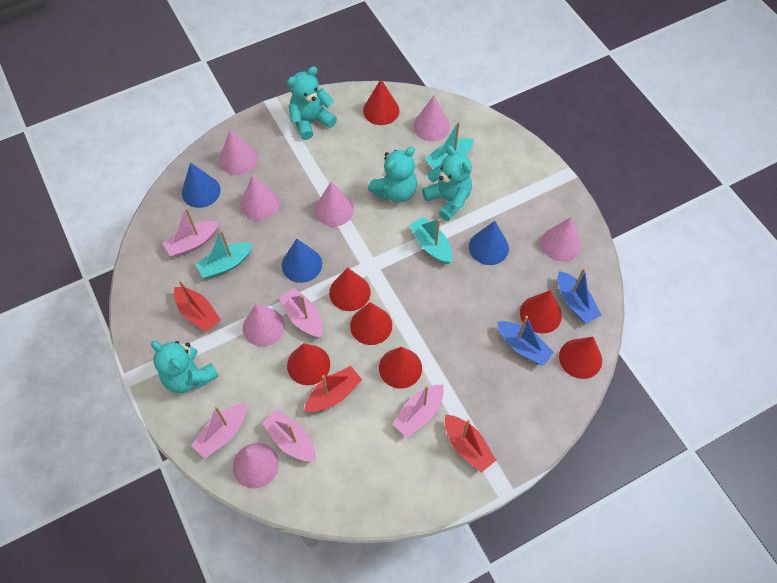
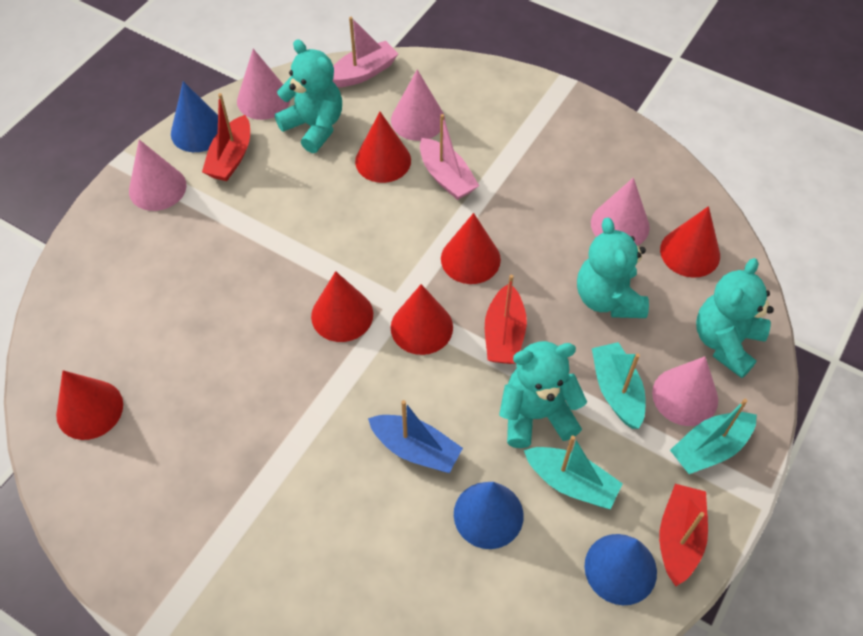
blue boat: 2 -> 1
pink boat: 5 -> 2
pink cone: 7 -> 5
red cone: 7 -> 6

